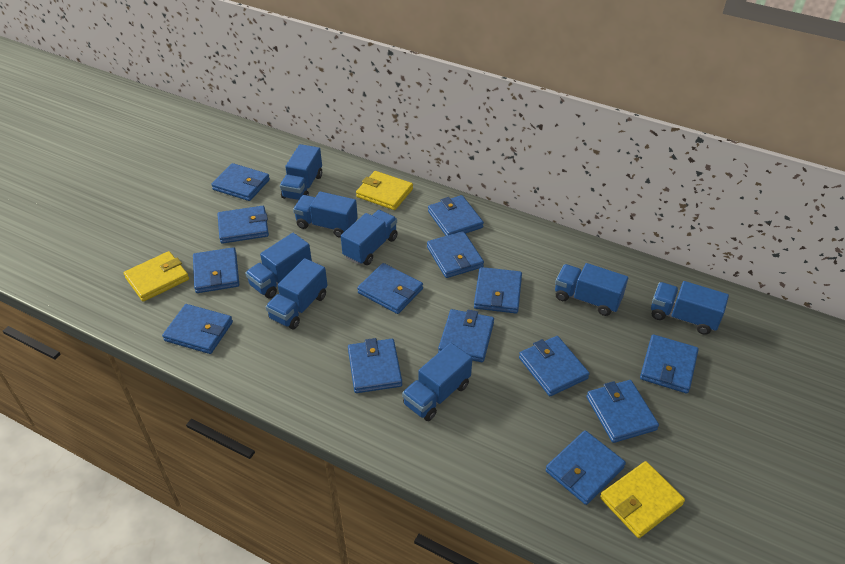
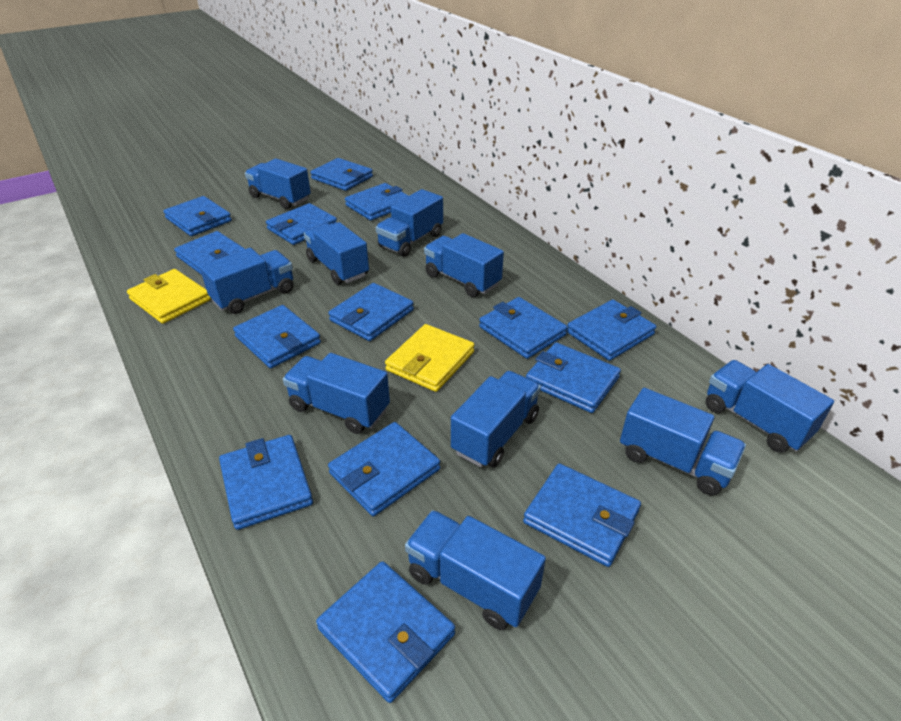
blue truck: 8 -> 10
yellow wallet: 3 -> 2

